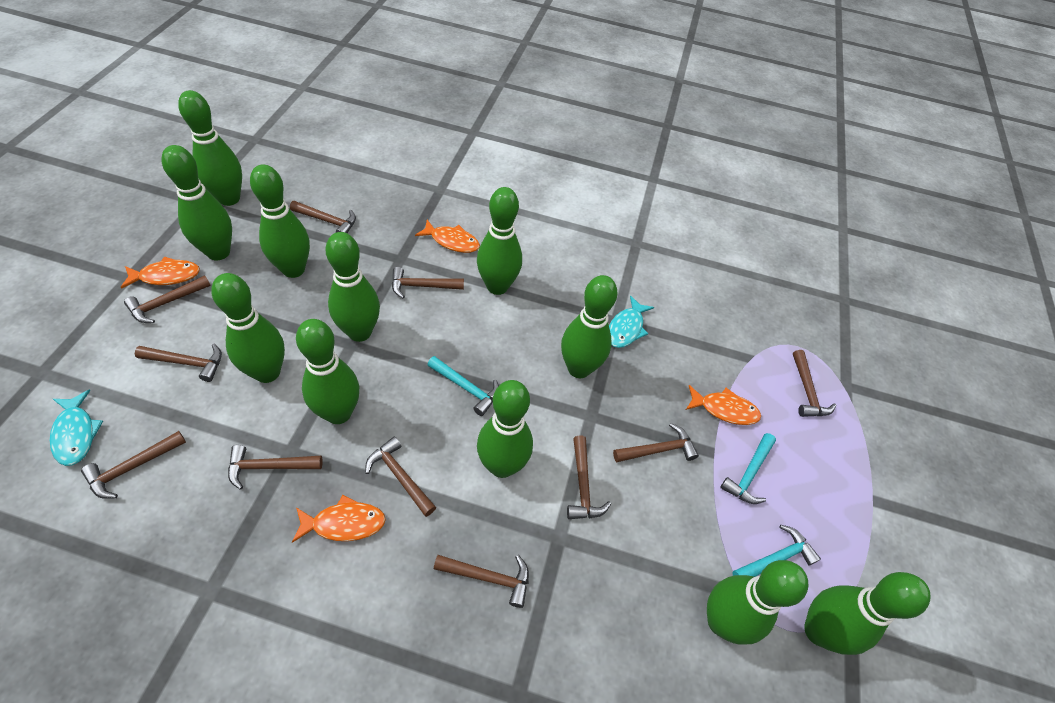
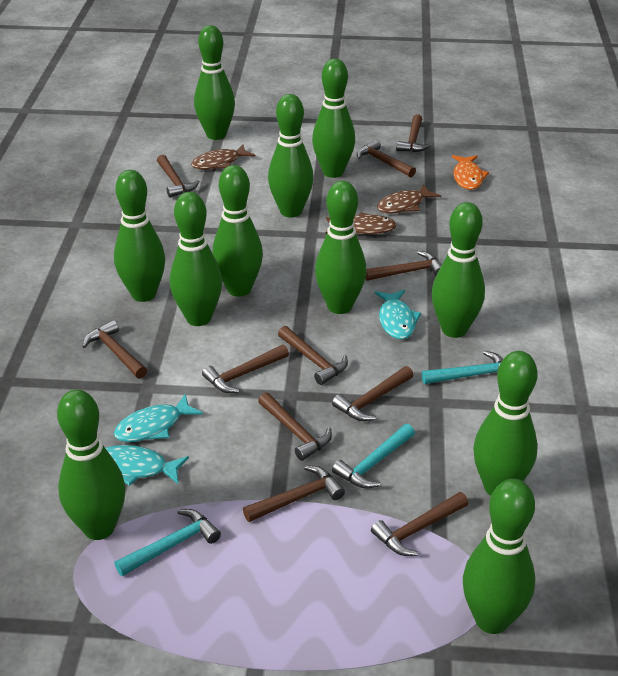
brown fish: 0 -> 3
orange fish: 4 -> 1
turquoise fish: 2 -> 3

